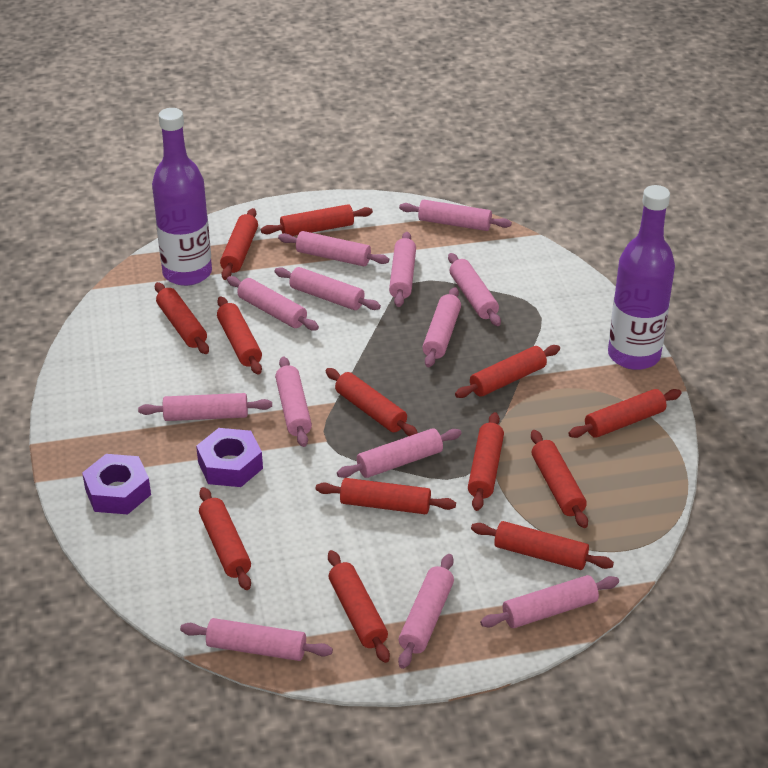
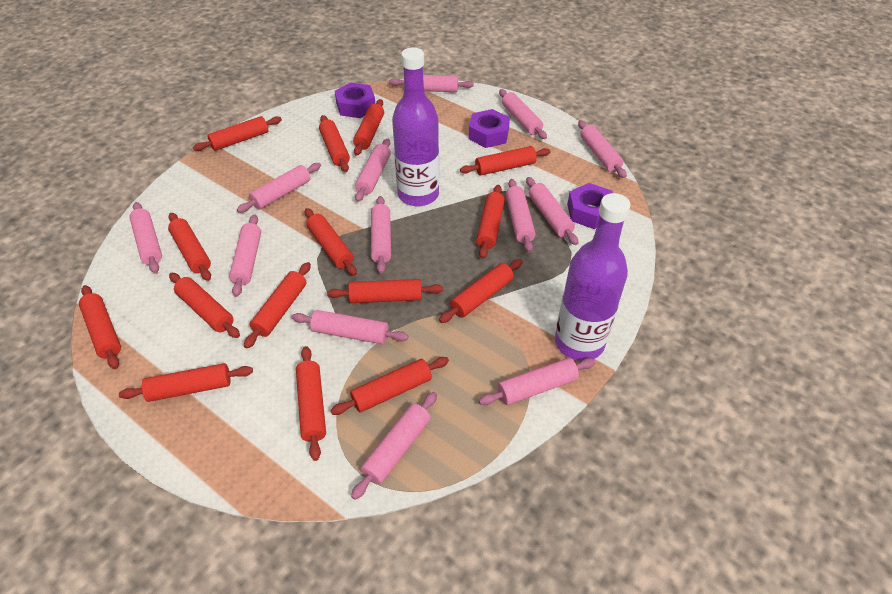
purple nut: 2 -> 3
red rolling pin: 13 -> 15

